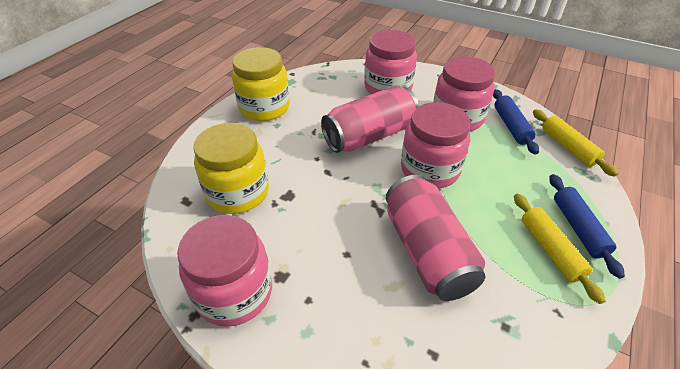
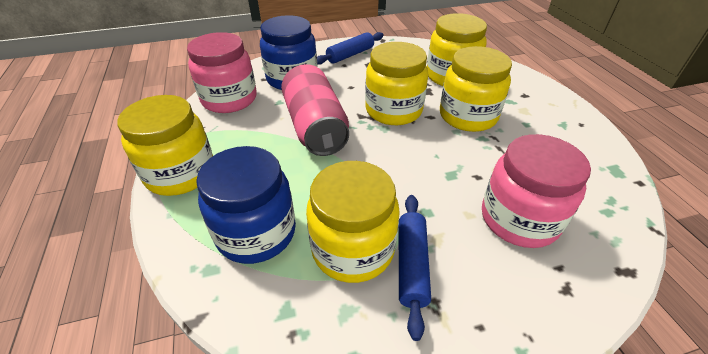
blue jar: 0 -> 2
pink can: 2 -> 1
pink jar: 4 -> 2
yellow jar: 2 -> 5
yellow rolling pin: 2 -> 0

